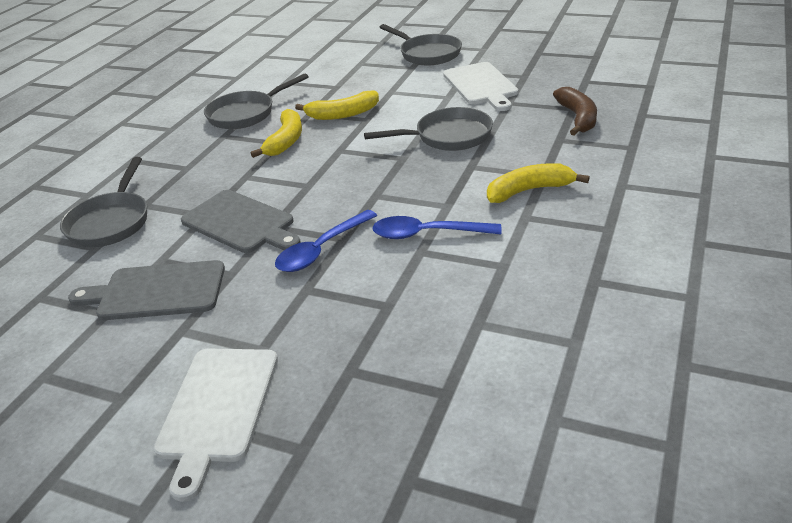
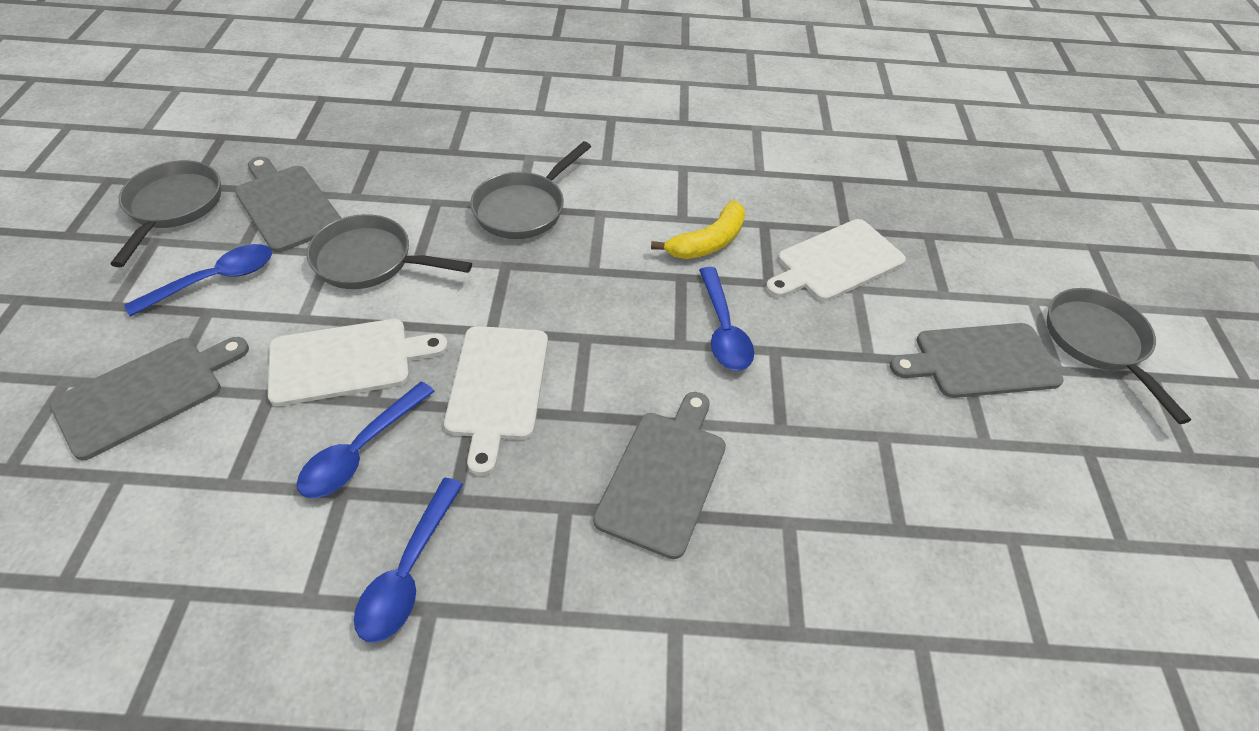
blue spoon: 2 -> 4
brown banana: 1 -> 0
grey cutting board: 2 -> 4
white cutting board: 2 -> 3
yellow banana: 3 -> 1

